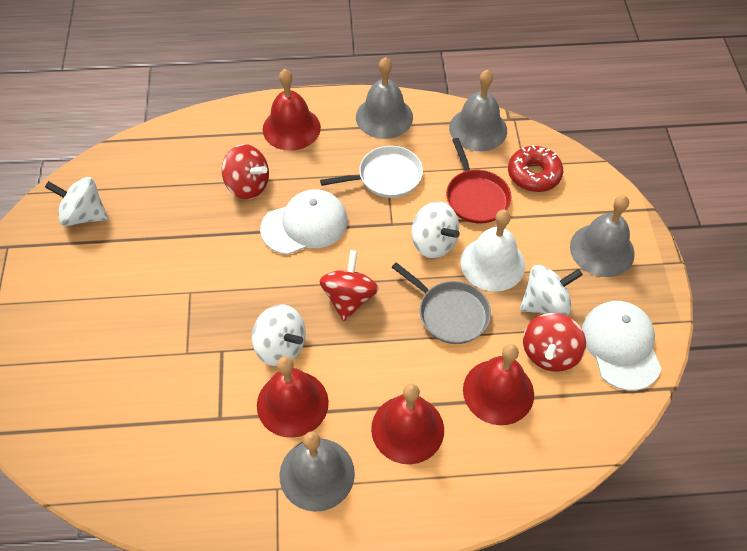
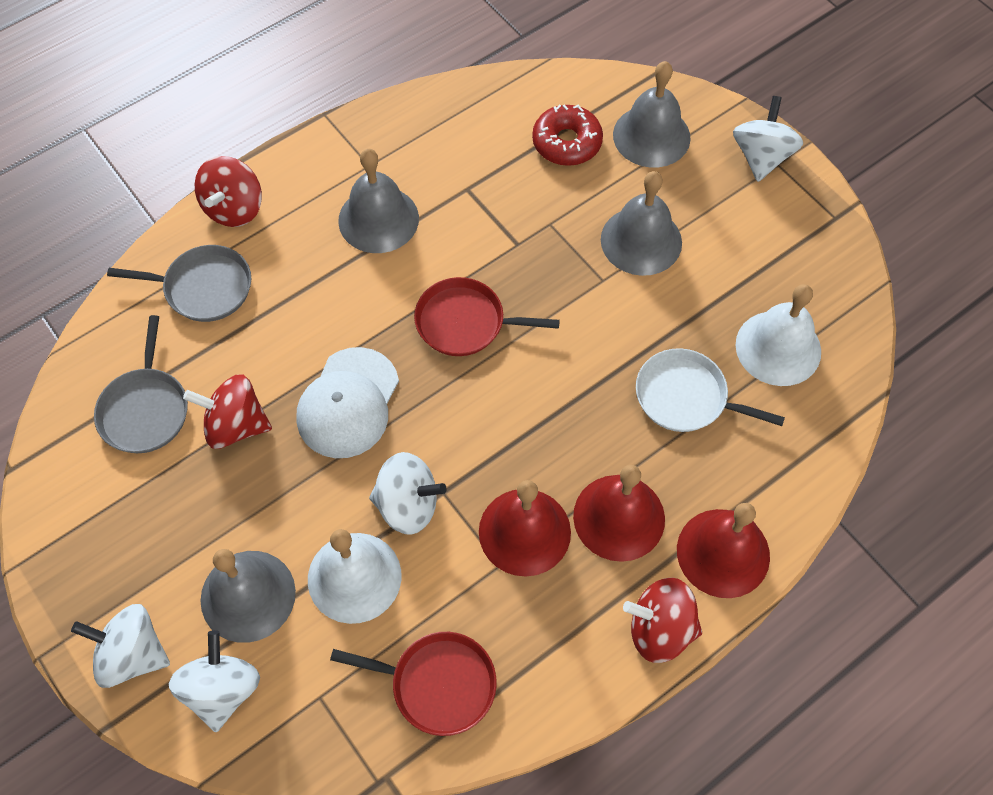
grey pan: 1 -> 2
red bell: 4 -> 3
red pan: 1 -> 2
white bell: 1 -> 2
white cap: 2 -> 1

